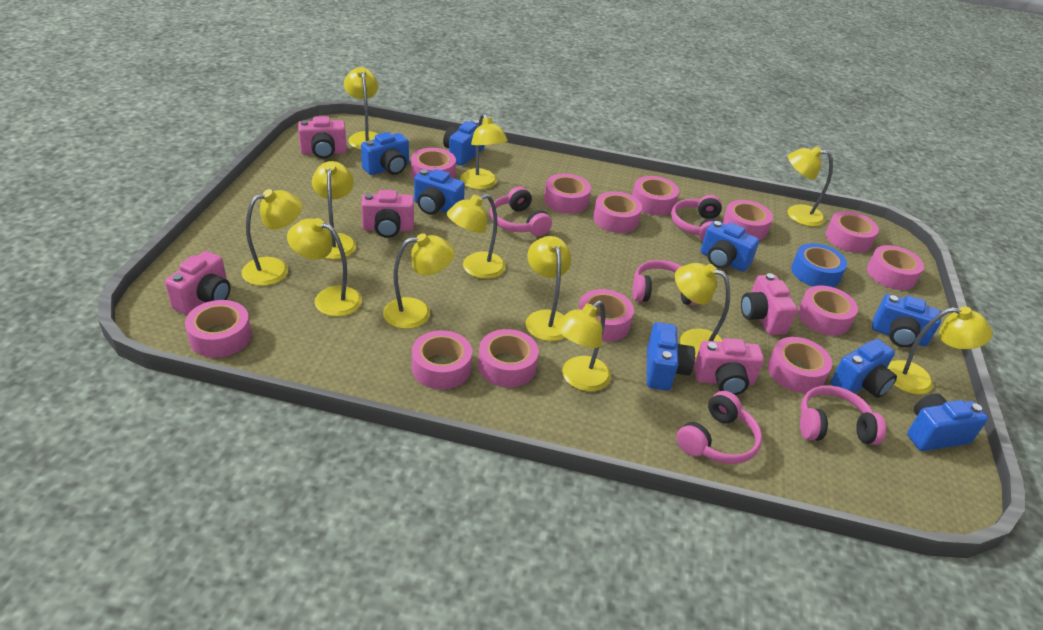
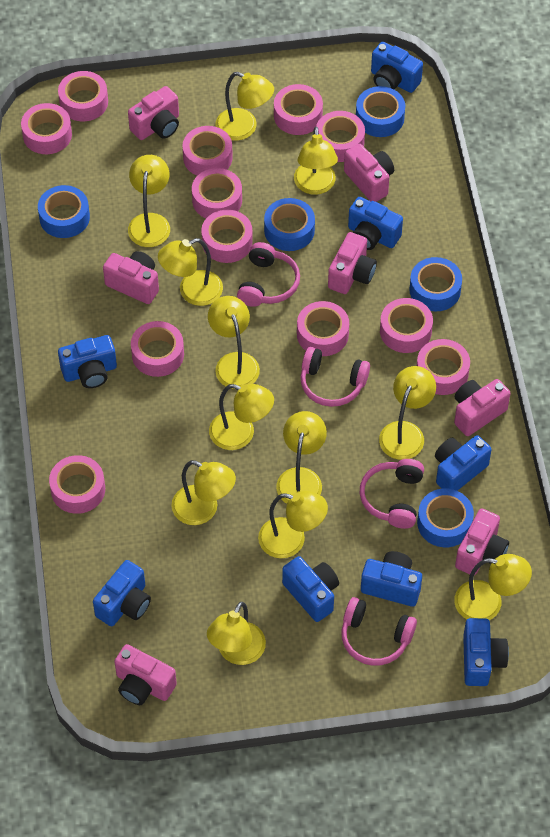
blue tape: 1 -> 5
pink camera: 5 -> 7
pink headphones: 5 -> 4
pink tape: 13 -> 12

